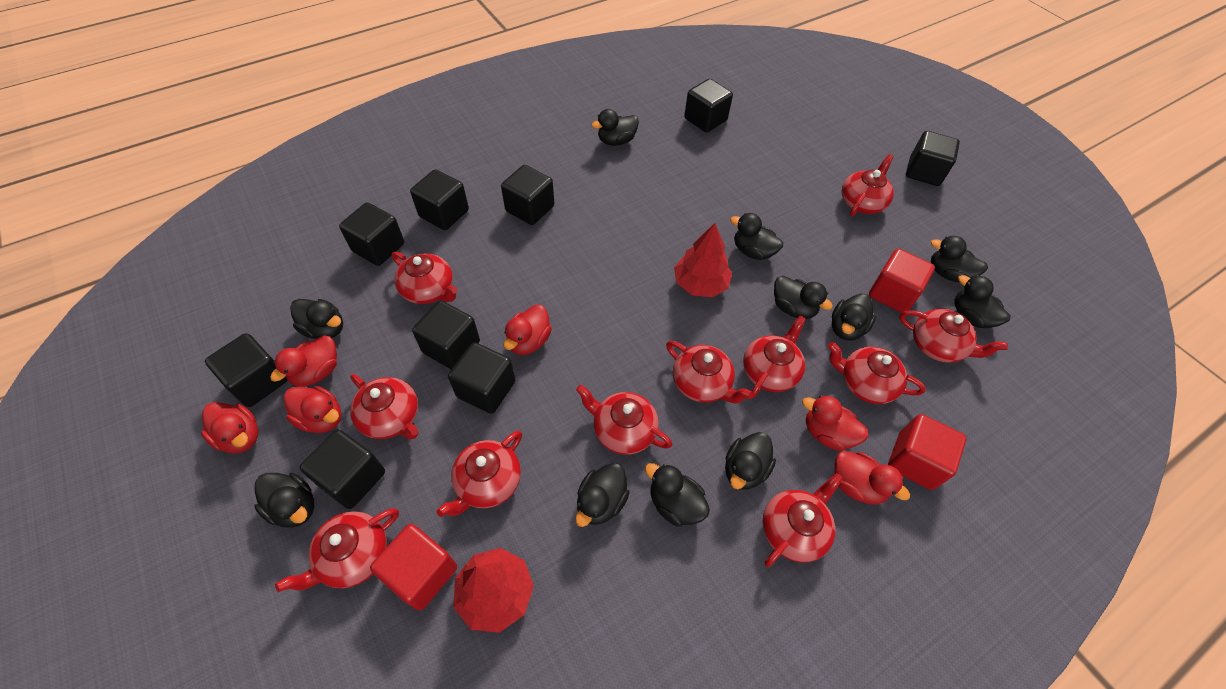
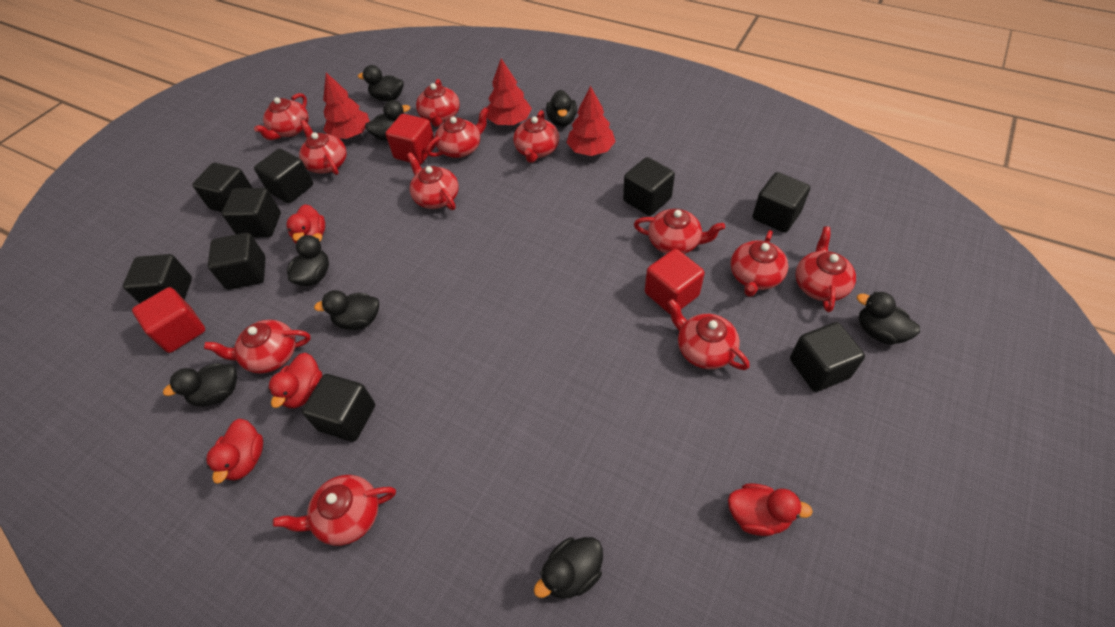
black duck: 11 -> 8
red duck: 6 -> 4
red teapot: 11 -> 12
red tree: 2 -> 3

